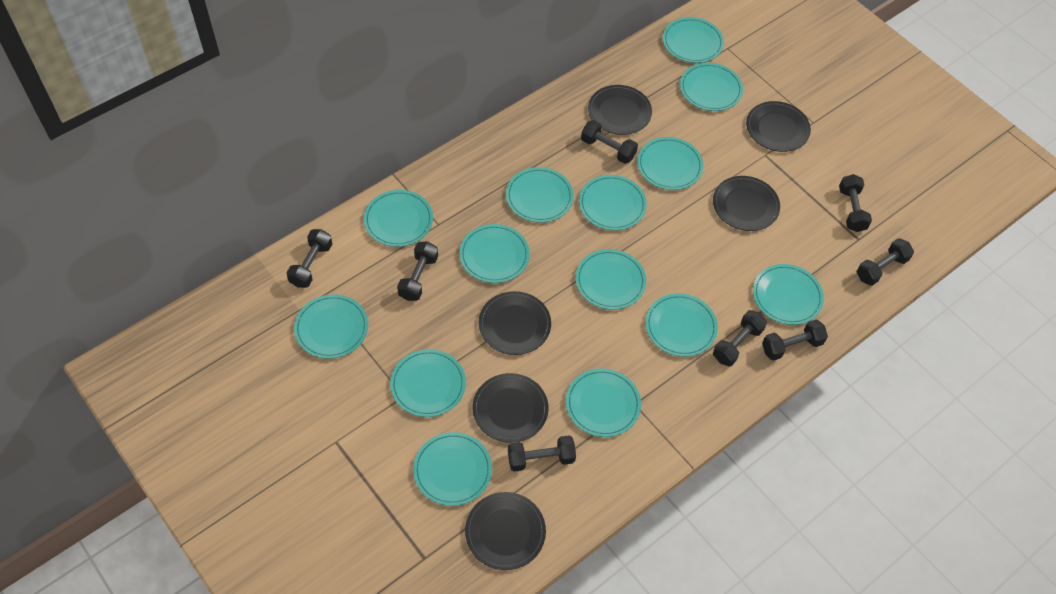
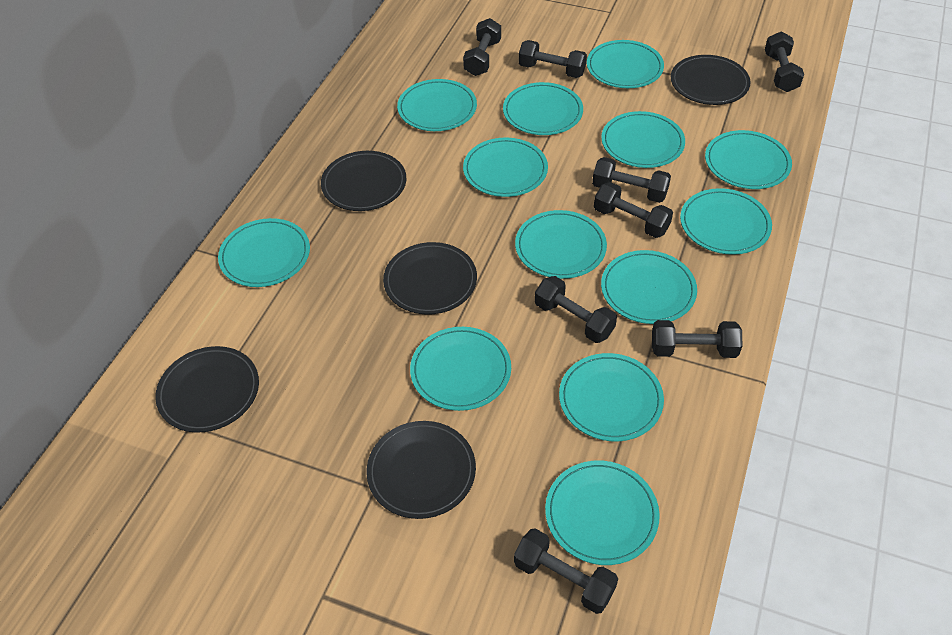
black plate: 6 -> 5
turquoise plate: 14 -> 13

